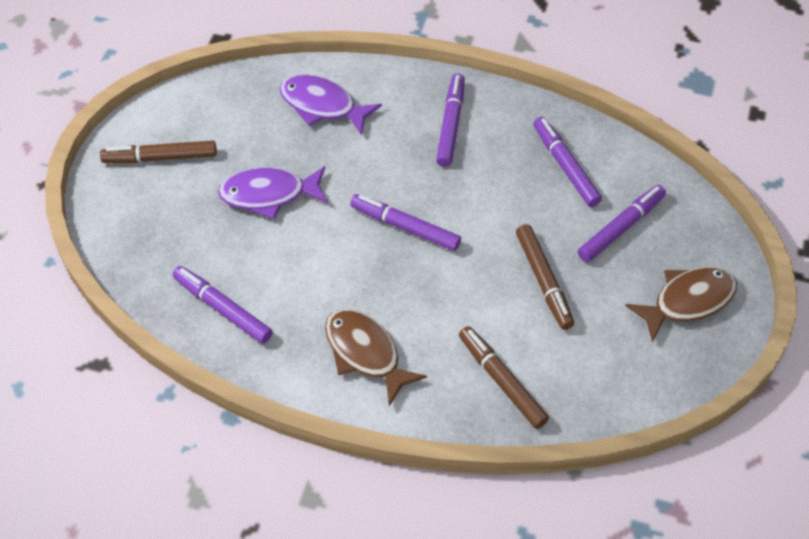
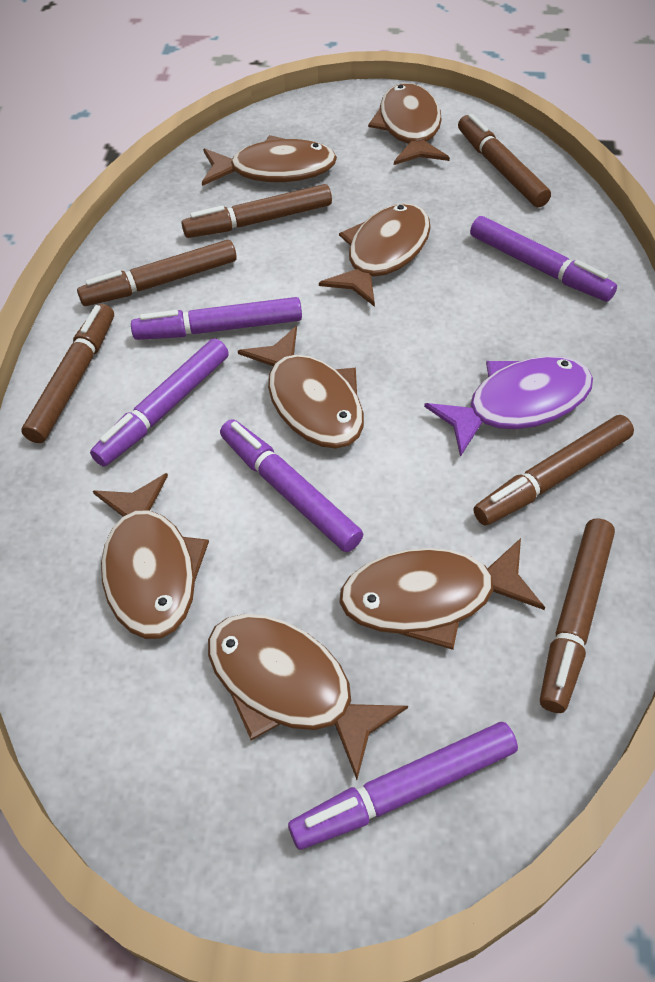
brown fish: 2 -> 7
brown marker: 3 -> 6
purple fish: 2 -> 1

